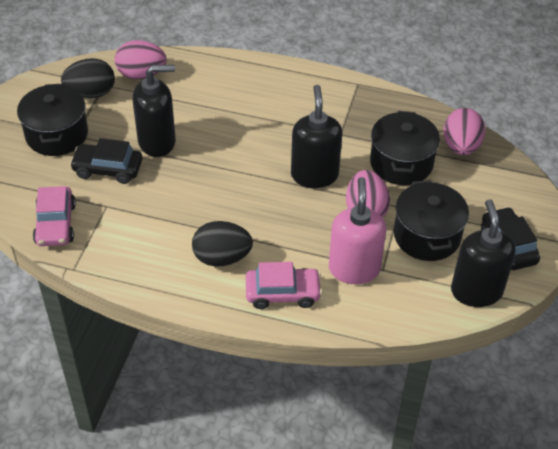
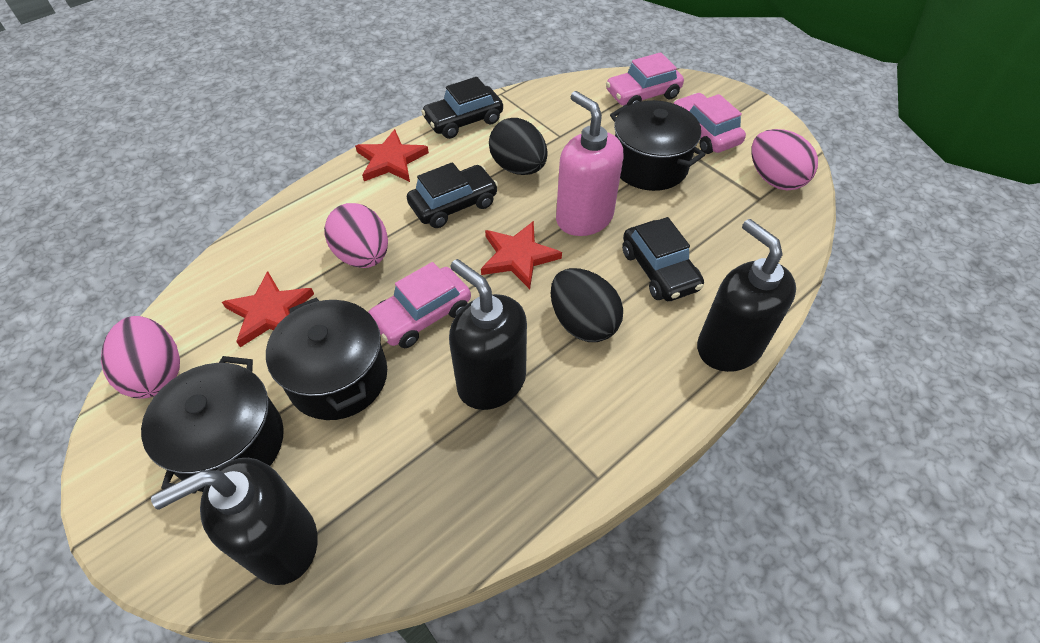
black car: 2 -> 3
pink car: 2 -> 3
red star: 0 -> 3

